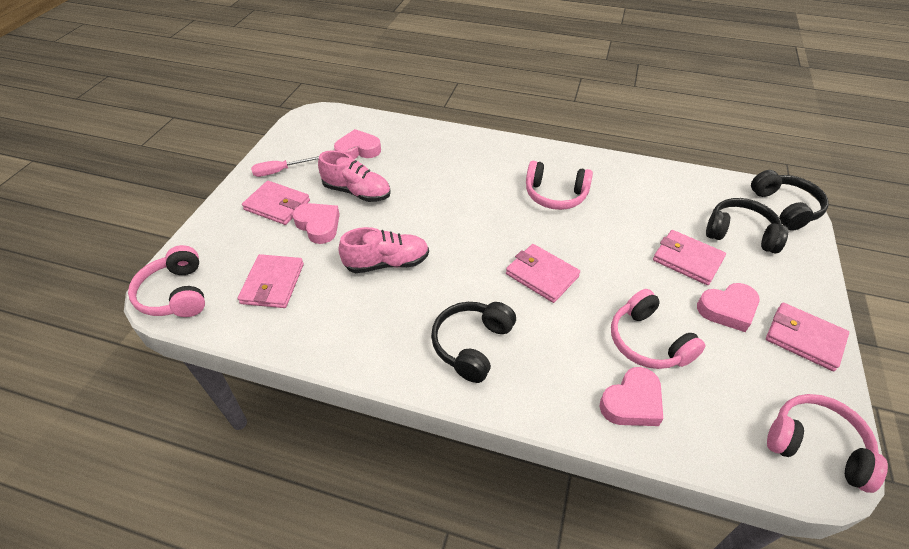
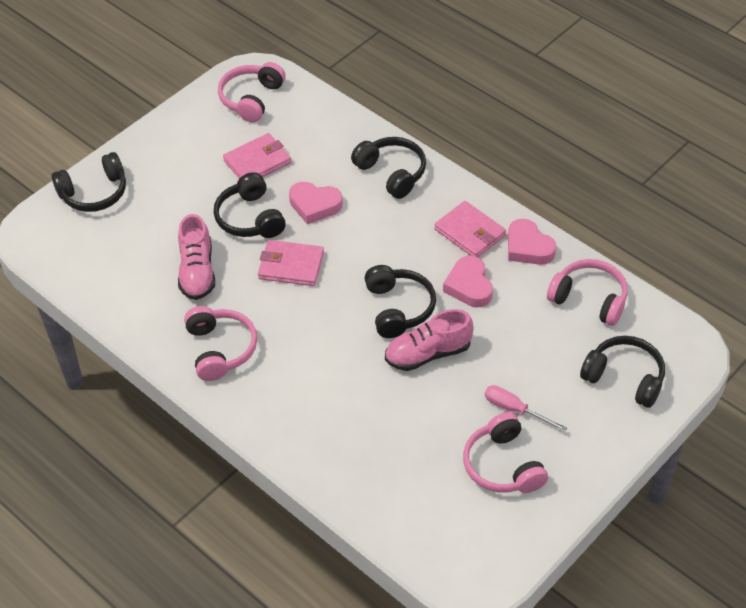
black headphones: 3 -> 5
pink heart: 4 -> 3
pink wallet: 5 -> 3

